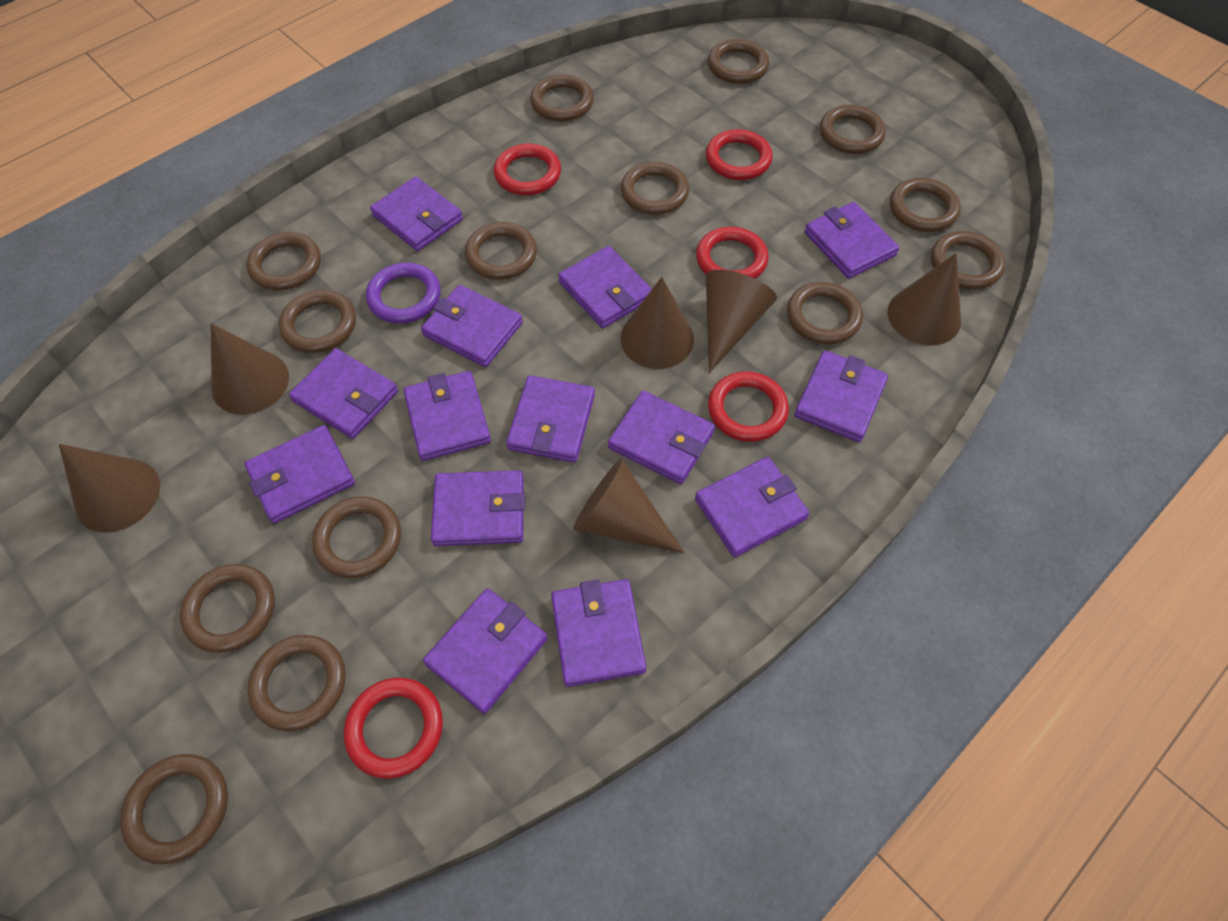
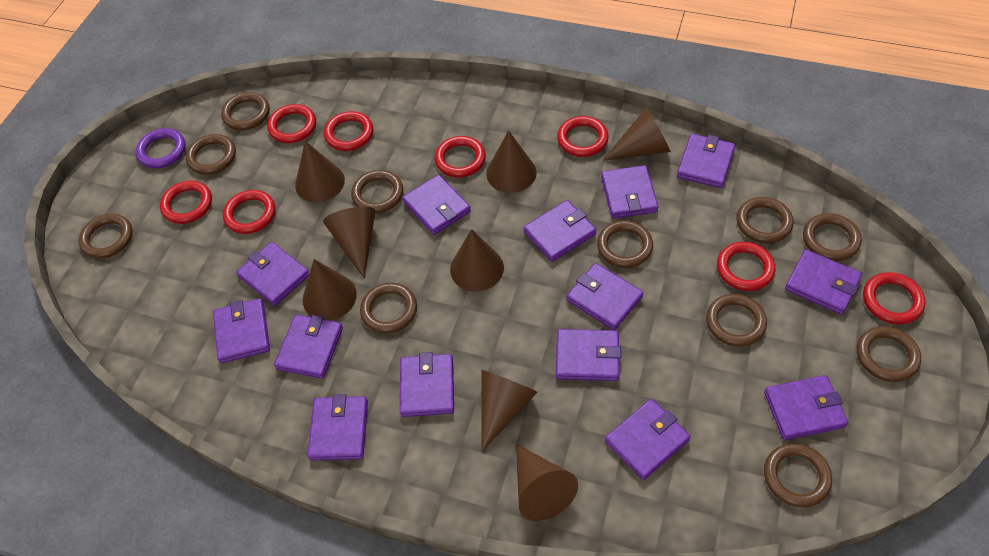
brown cone: 6 -> 8
brown ring: 14 -> 11
red ring: 5 -> 8

